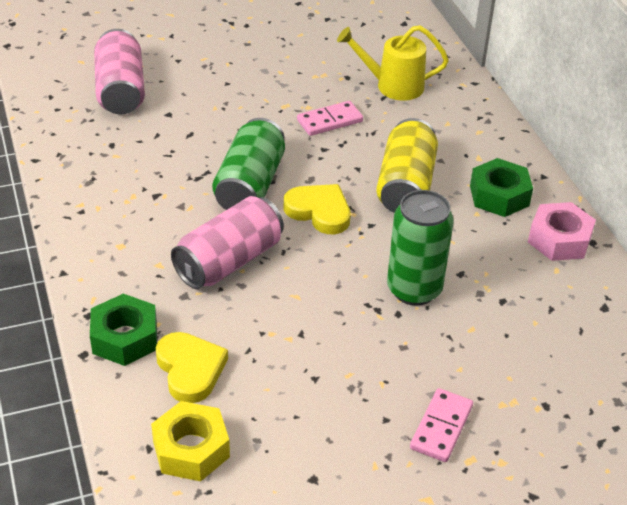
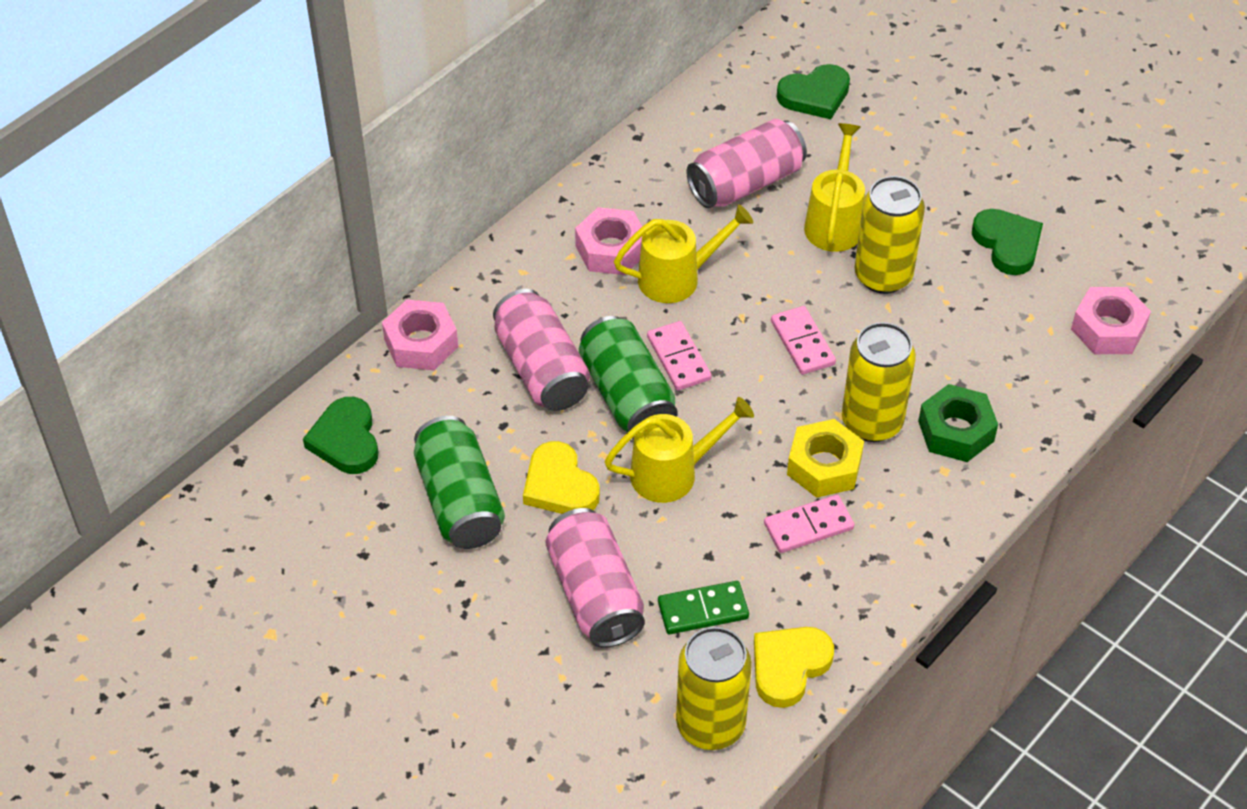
green domino: 0 -> 1
green heart: 0 -> 3
green nut: 2 -> 1
pink can: 2 -> 3
pink domino: 2 -> 3
pink nut: 1 -> 3
yellow can: 1 -> 3
yellow watering can: 1 -> 3

